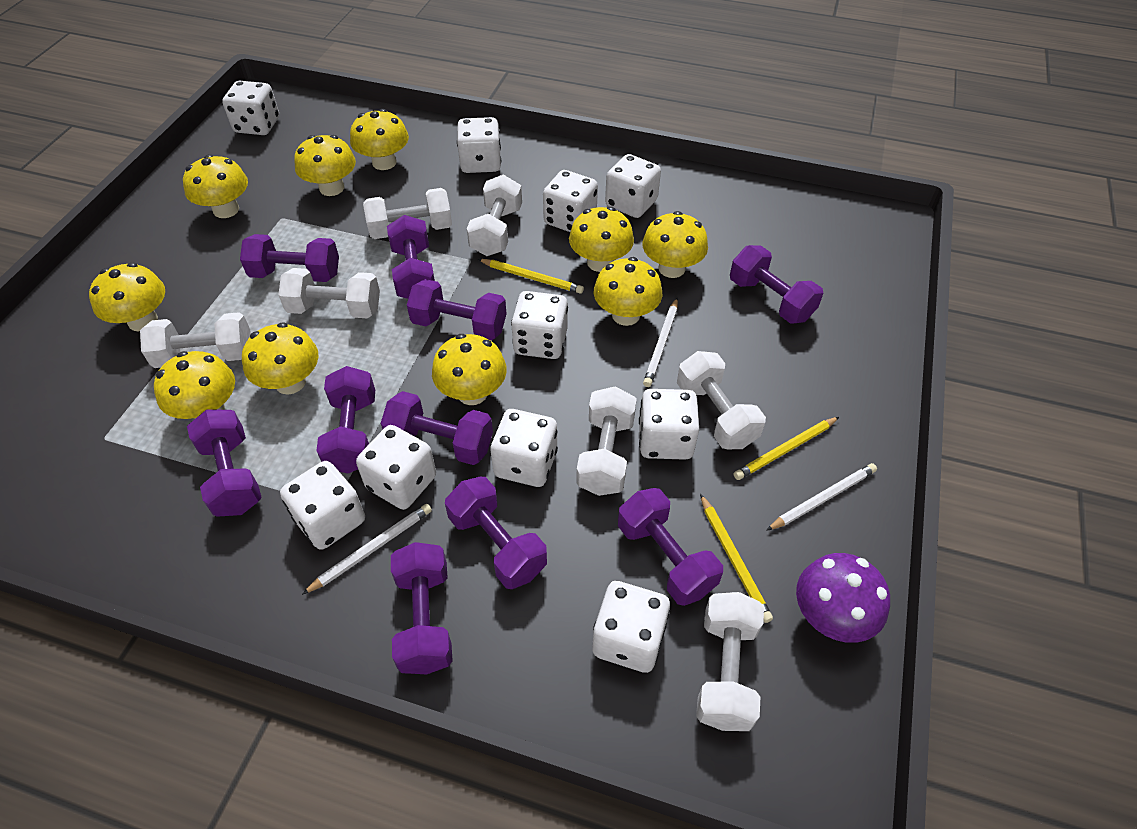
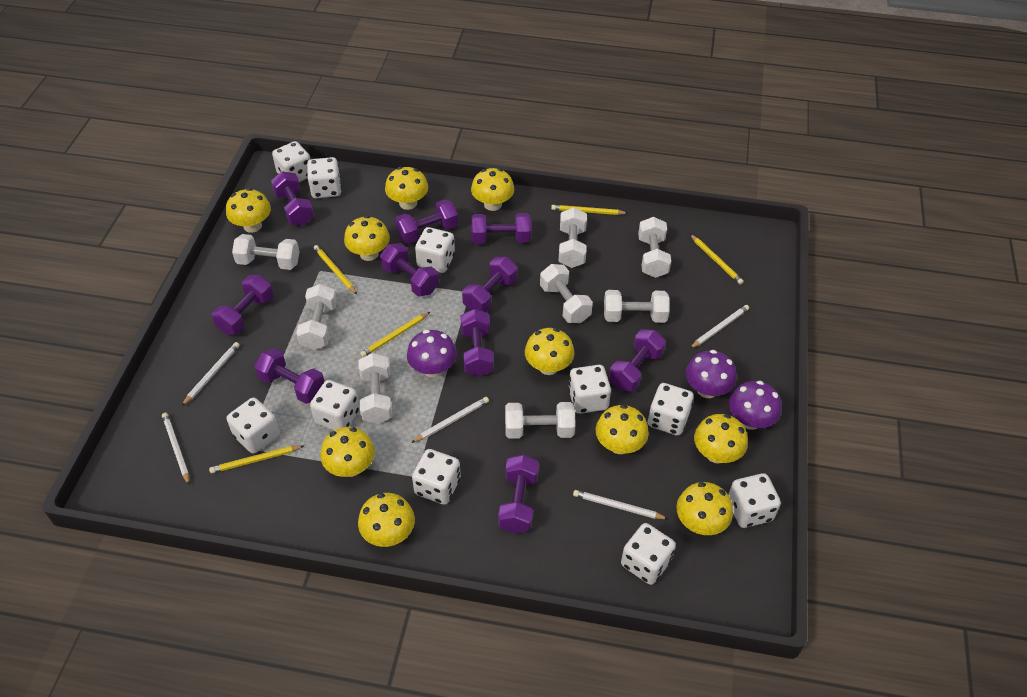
purple mushroom: 1 -> 3
white dumbbell: 7 -> 8
white pencil: 3 -> 5
yellow pencil: 3 -> 5

